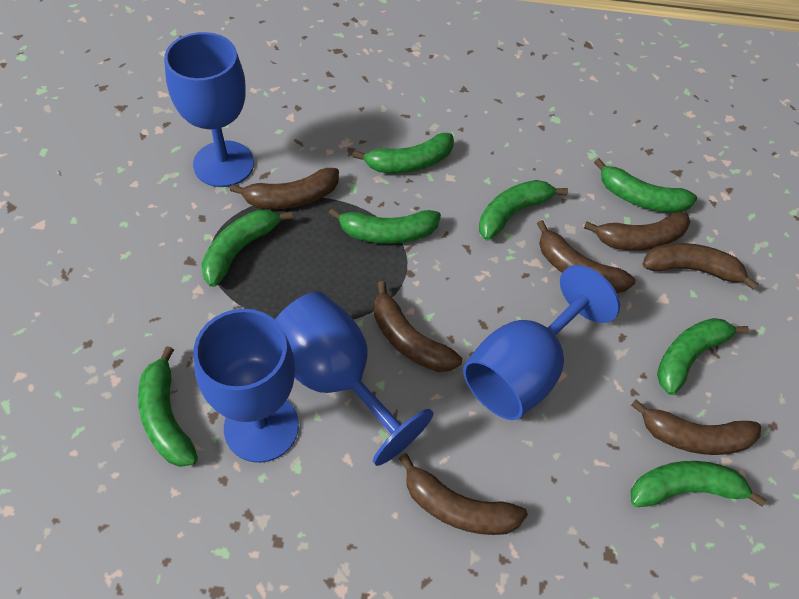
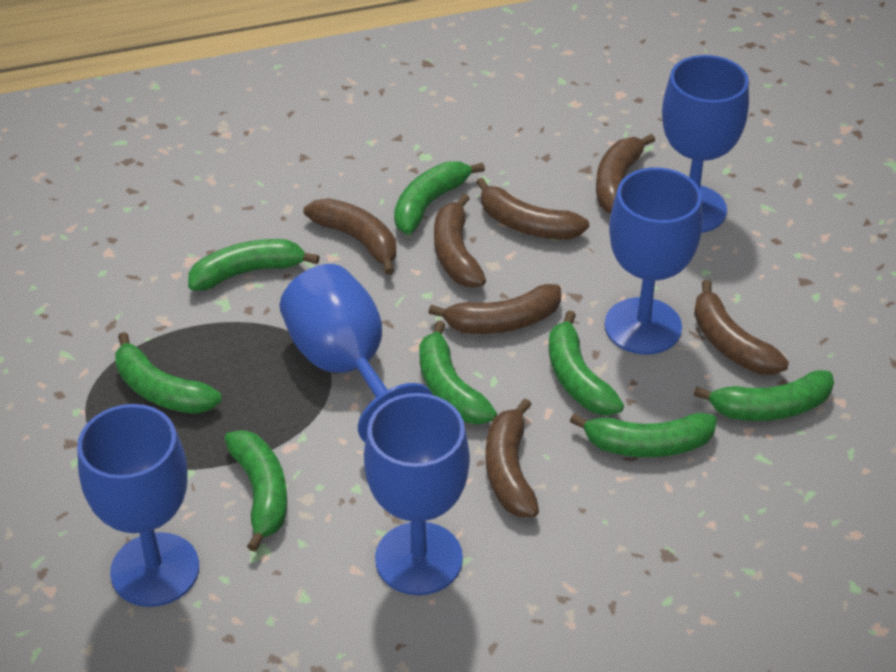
blue goblet: 4 -> 5

